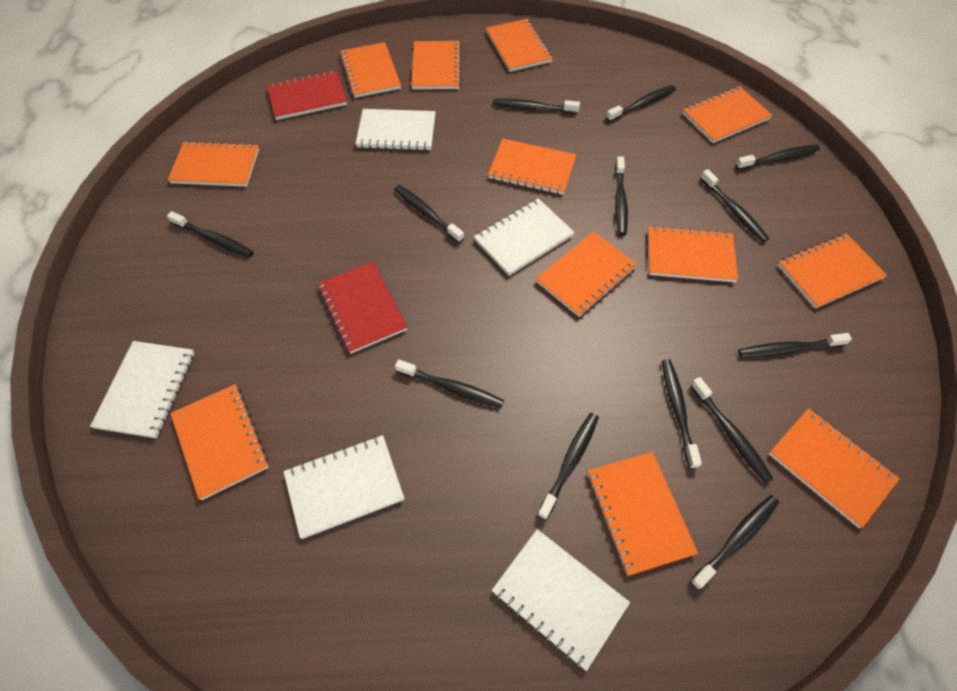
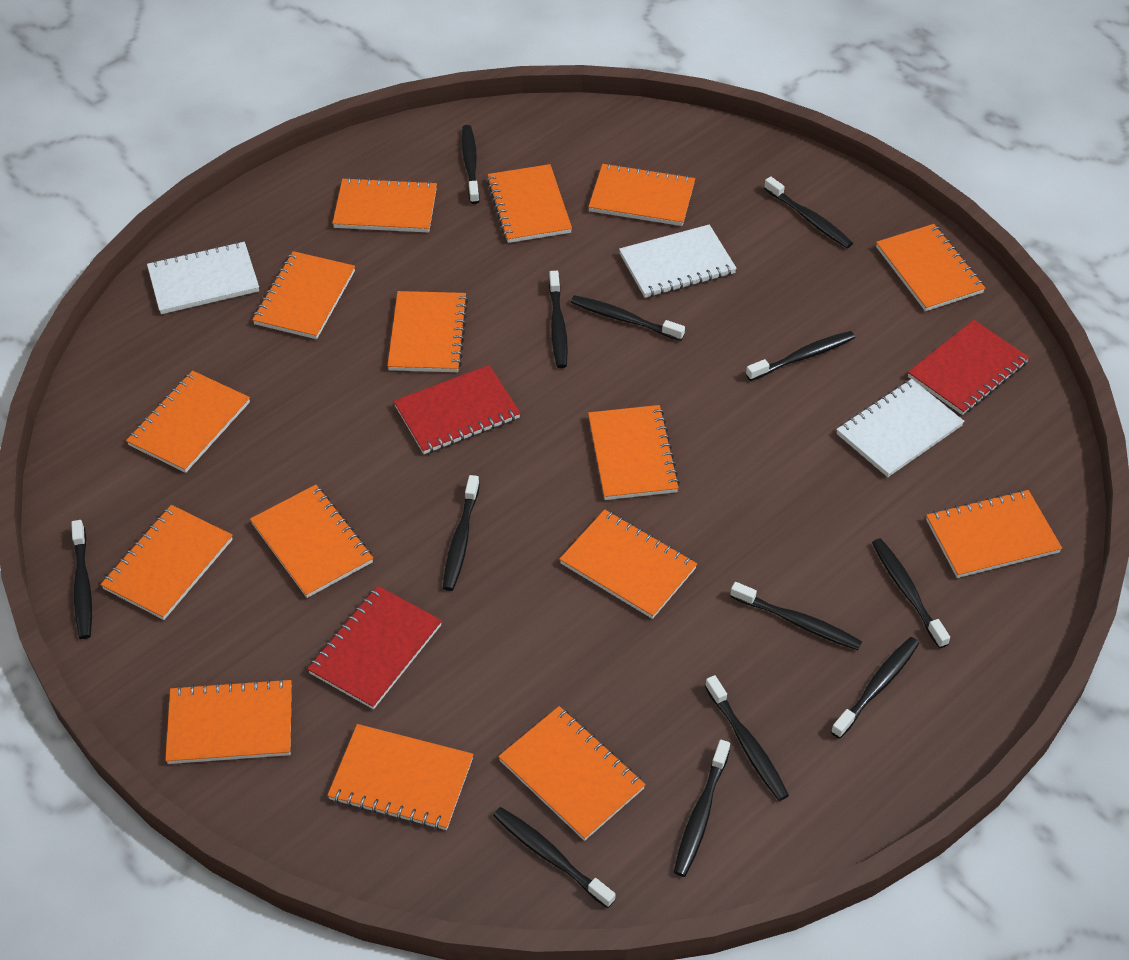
orange notebook: 12 -> 15
red notebook: 2 -> 3
white notebook: 5 -> 3

